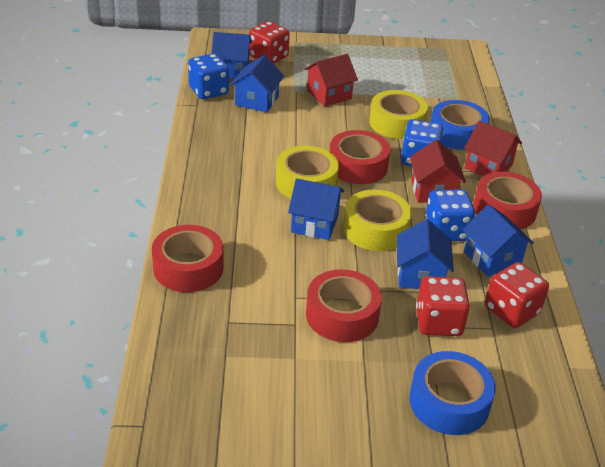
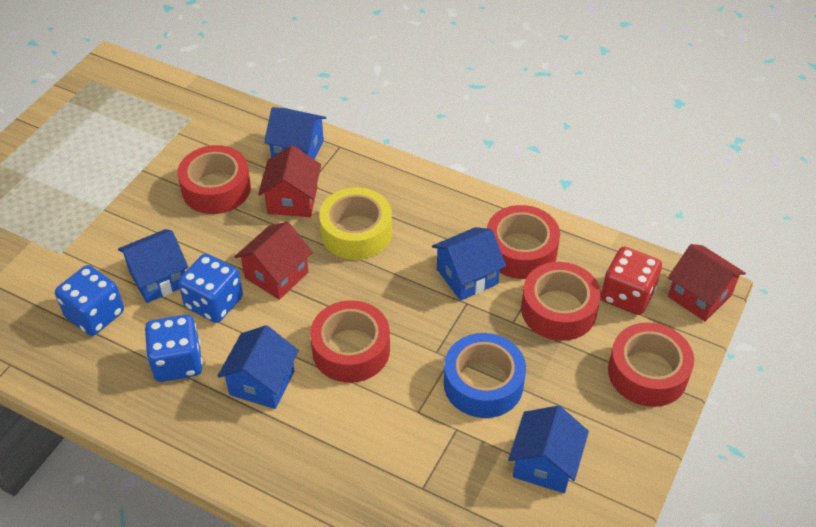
blue tape: 2 -> 1
red dice: 3 -> 1
red tape: 4 -> 5
yellow tape: 3 -> 1

